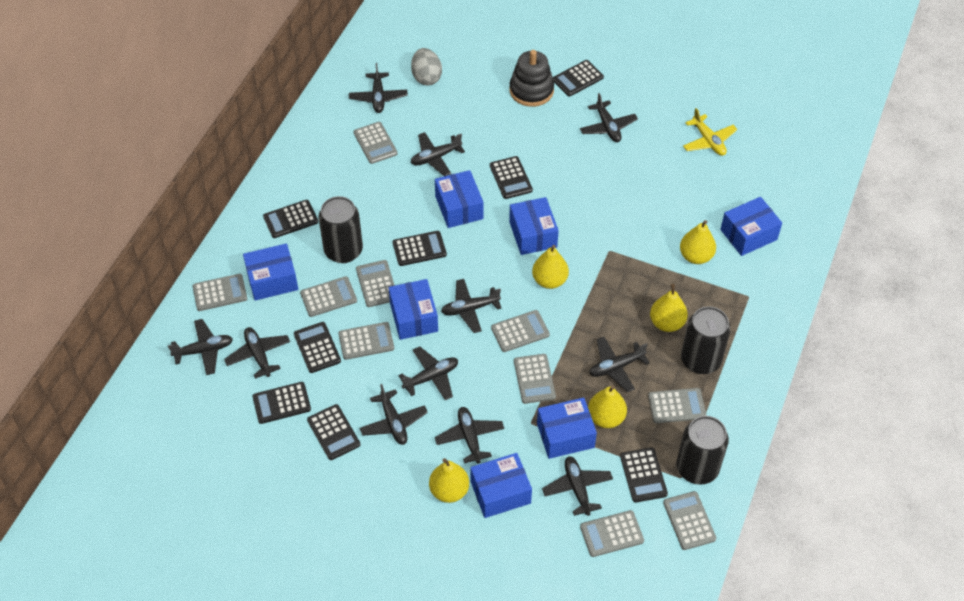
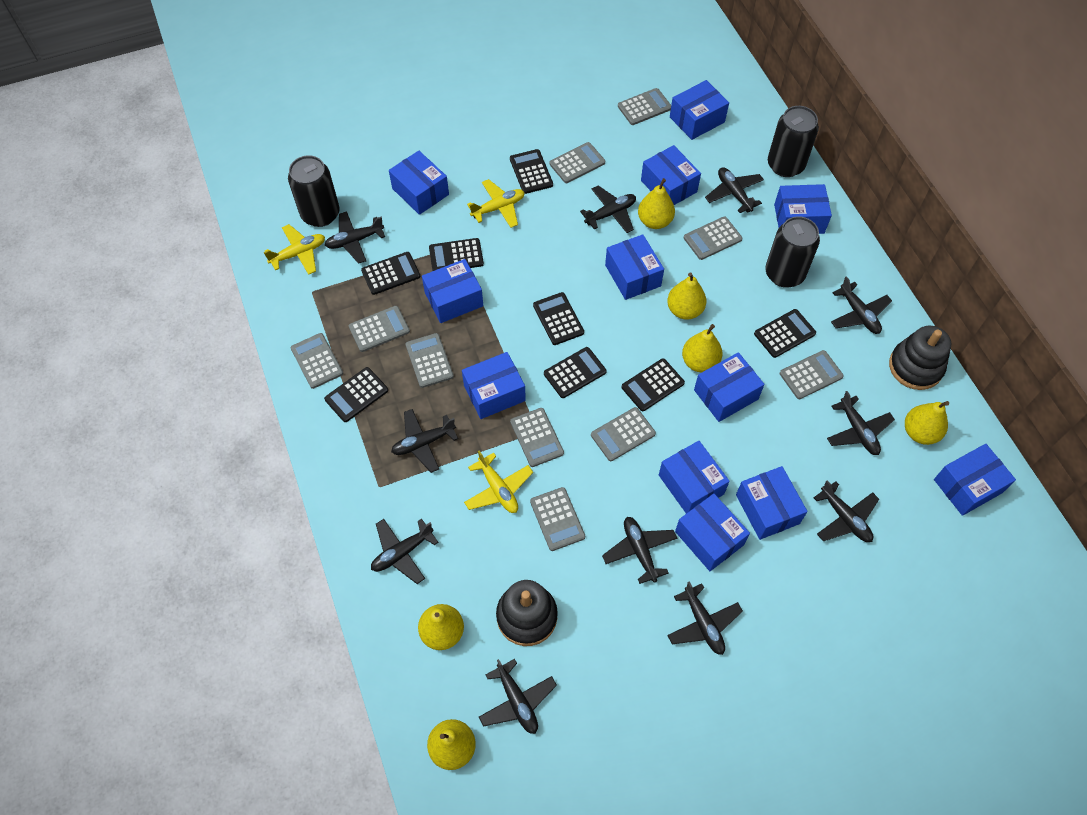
black stacking toy: 1 -> 2
blue box: 7 -> 12
grey egg: 1 -> 0
yellow pear: 5 -> 6
yellow plane: 1 -> 3

